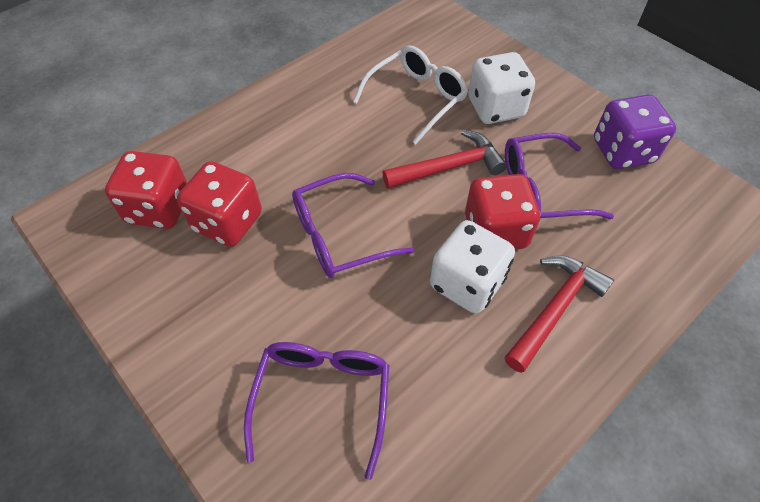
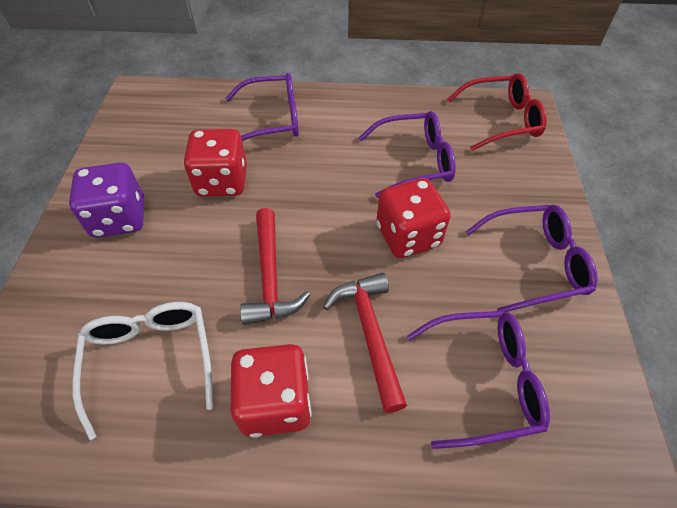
purple glasses: 3 -> 4
red glasses: 0 -> 1
white dice: 2 -> 0

